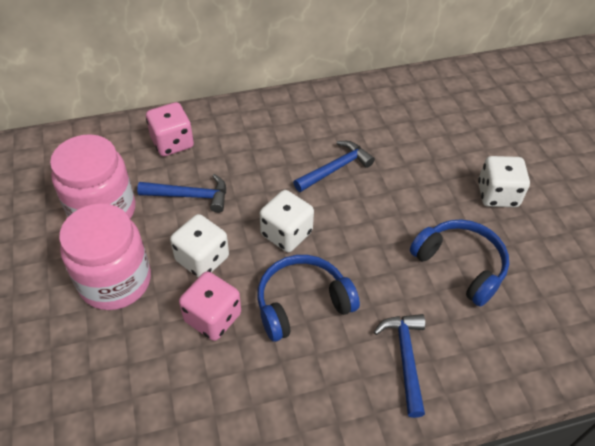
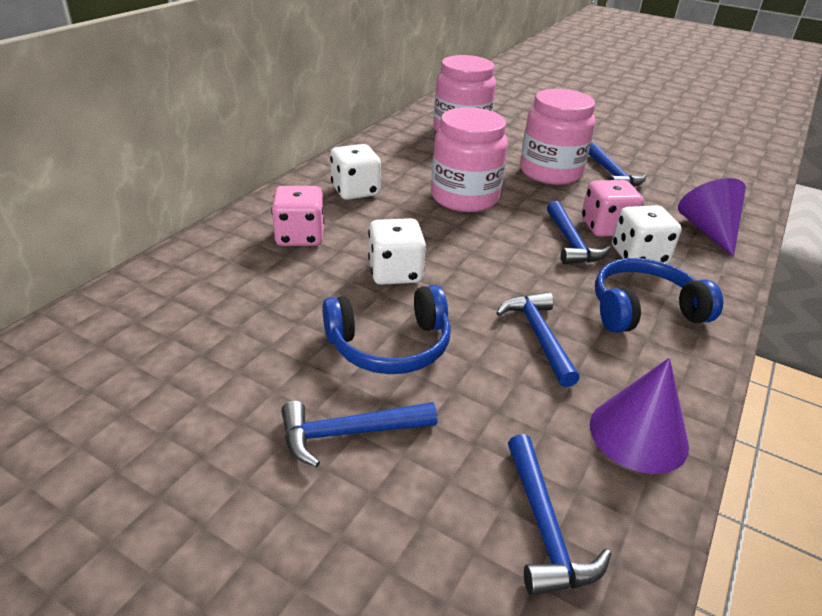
blue hammer: 3 -> 5
pink jar: 2 -> 3
purple cone: 0 -> 2

